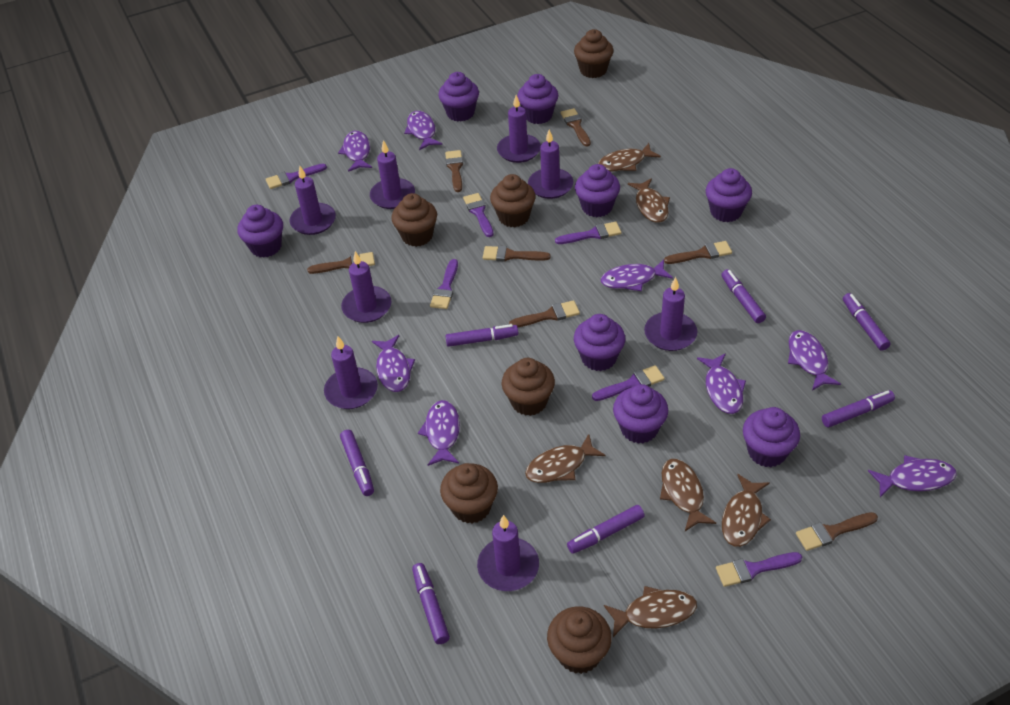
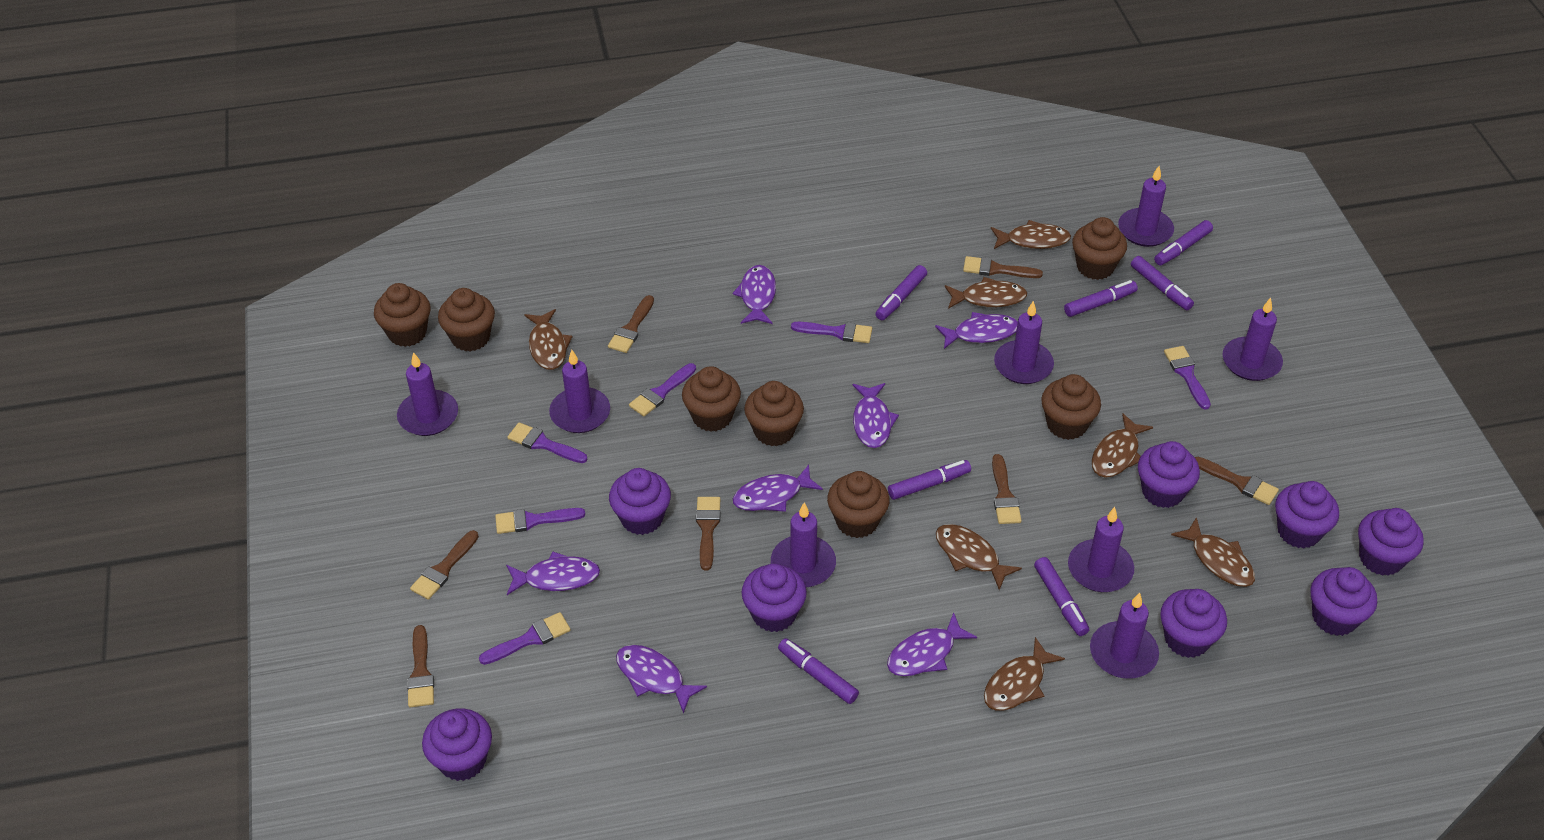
brown cupcake: 6 -> 7
brown fish: 6 -> 7
purple fish: 8 -> 7

